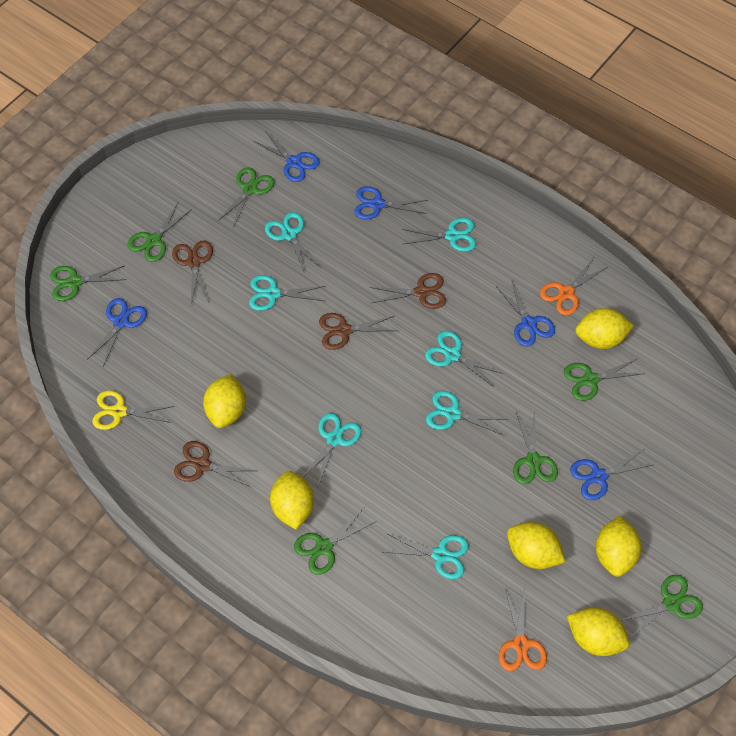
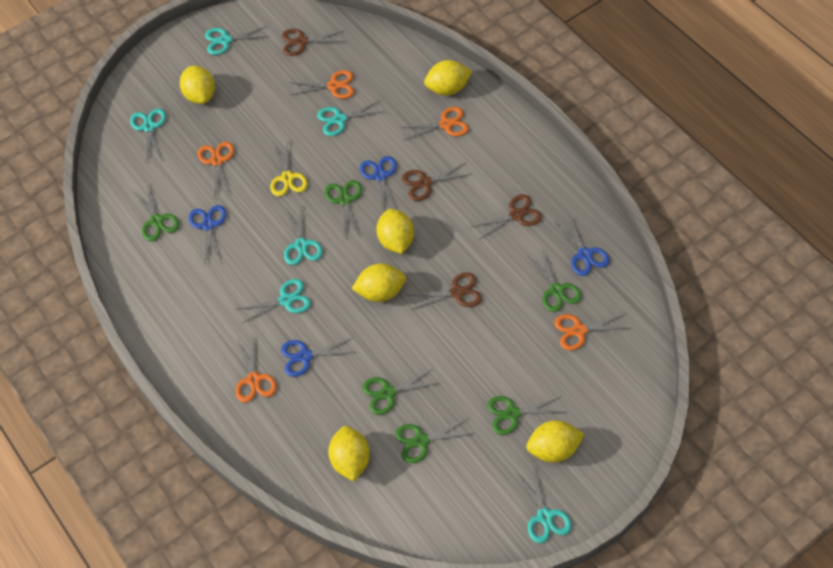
blue scissors: 5 -> 4
green scissors: 7 -> 6
orange scissors: 2 -> 5
turquoise scissors: 7 -> 6

